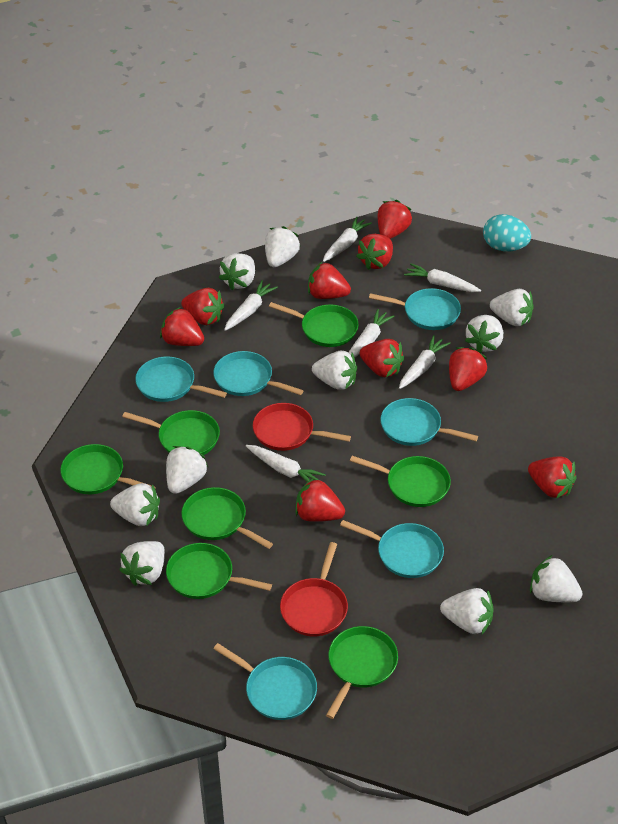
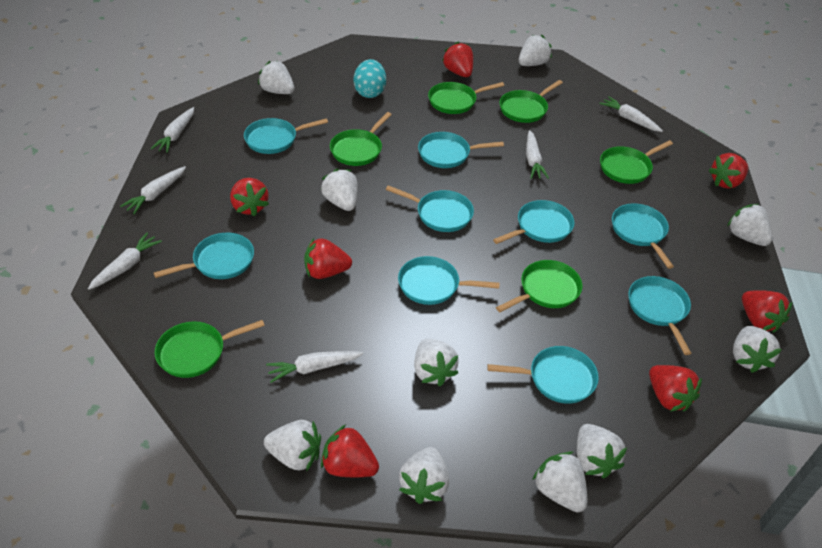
green pan: 7 -> 6
red pan: 2 -> 0
red strawberry: 9 -> 7
turquoise pan: 6 -> 9

